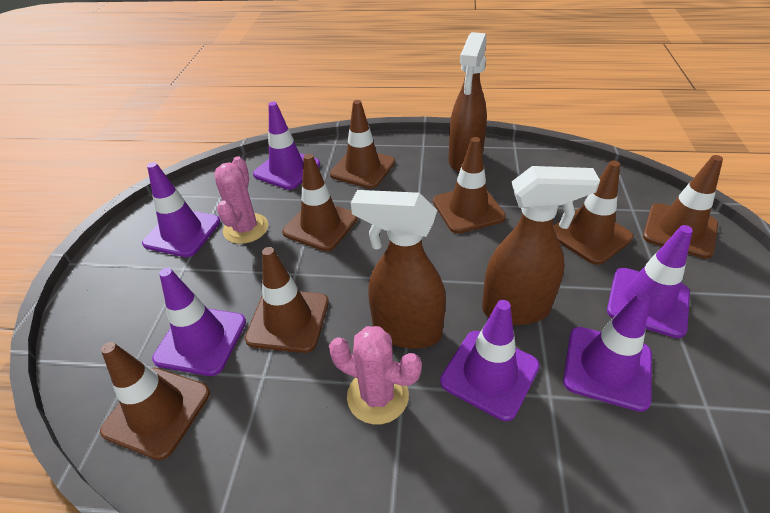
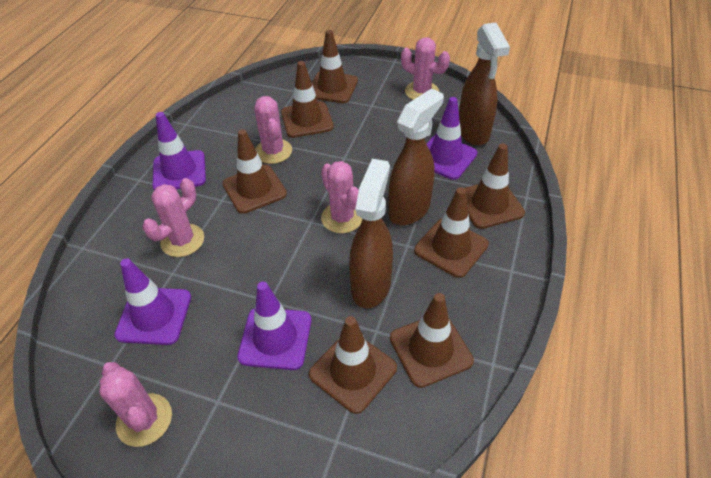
pink cactus: 2 -> 5
purple traffic cone: 6 -> 4

